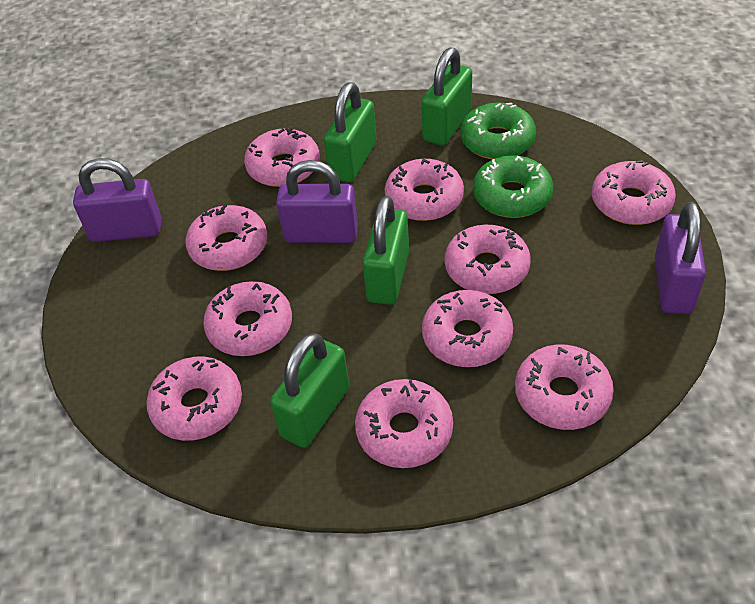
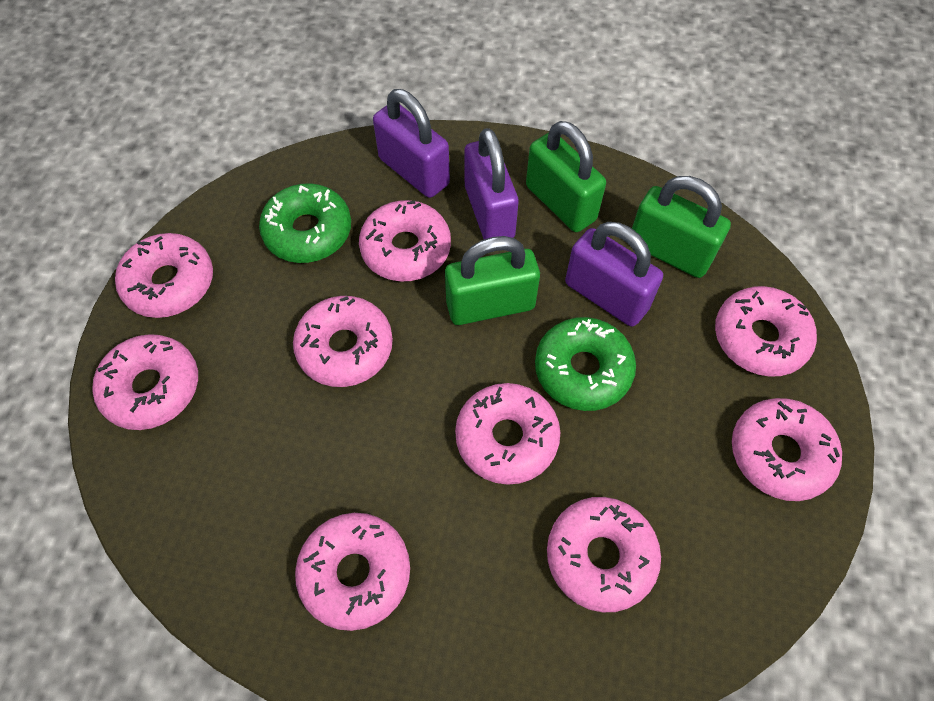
green padlock: 4 -> 3
pink donut: 10 -> 9

